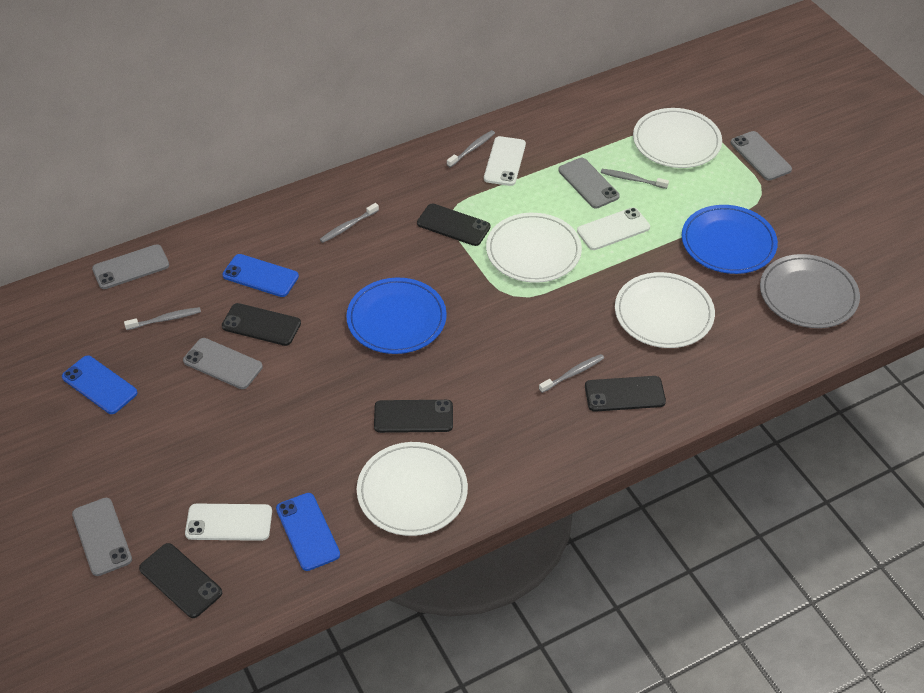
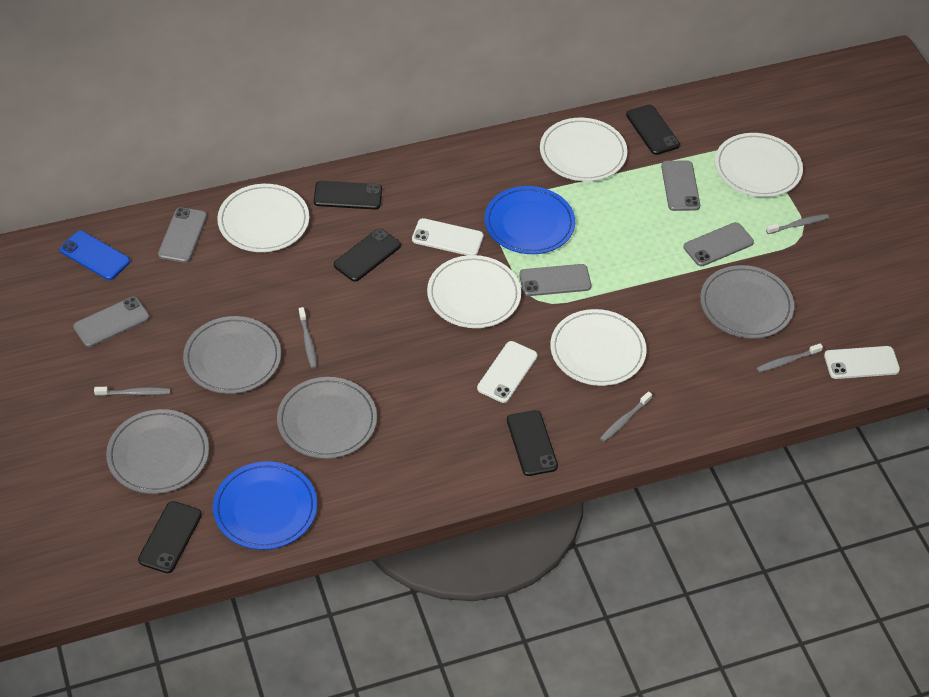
blue phone: 3 -> 1
grey plate: 1 -> 4
white plate: 4 -> 5

